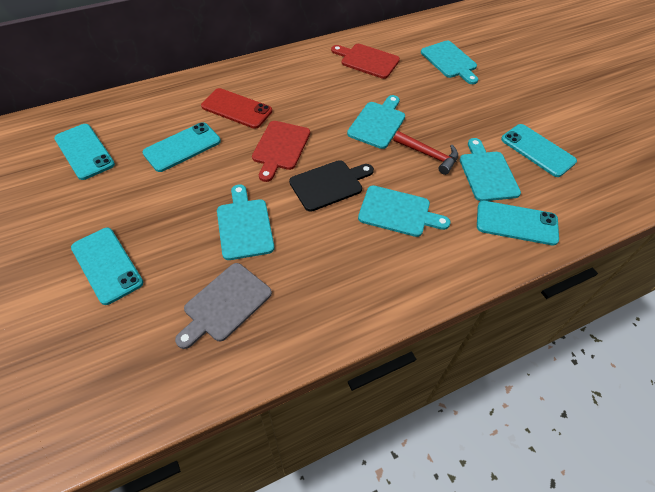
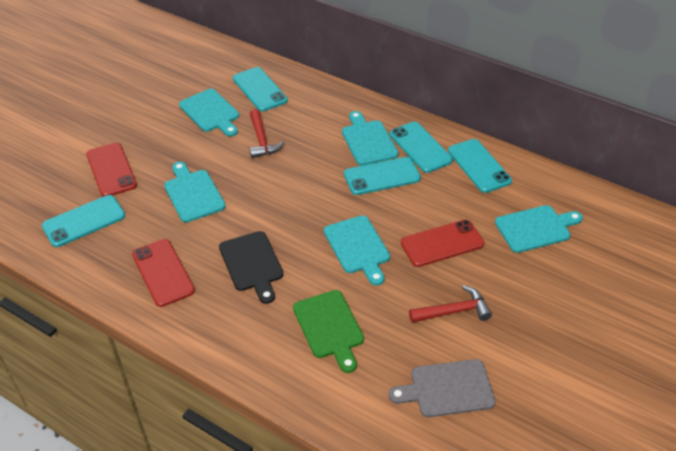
green cutting board: 0 -> 1
red cutting board: 2 -> 0
red hammer: 1 -> 2
red phone: 1 -> 3

